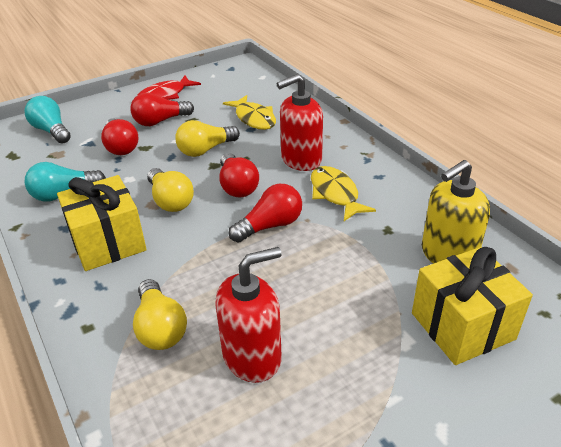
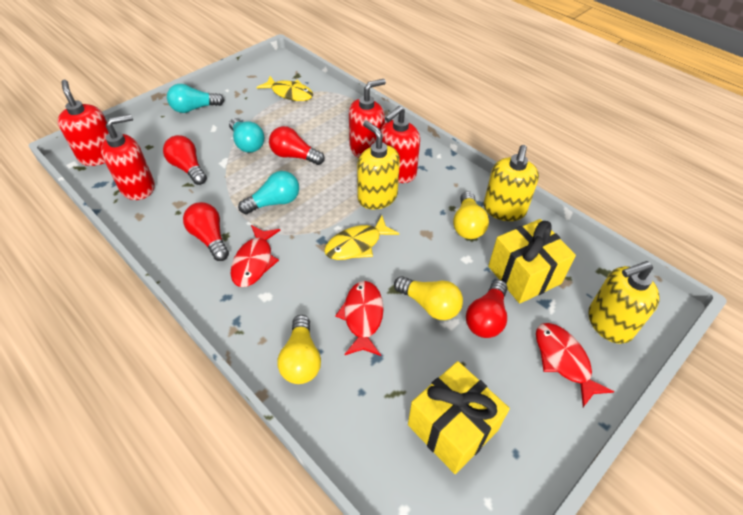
red fish: 1 -> 3
red soap dispenser: 2 -> 4
turquoise light bulb: 2 -> 3
yellow soap dispenser: 1 -> 3

